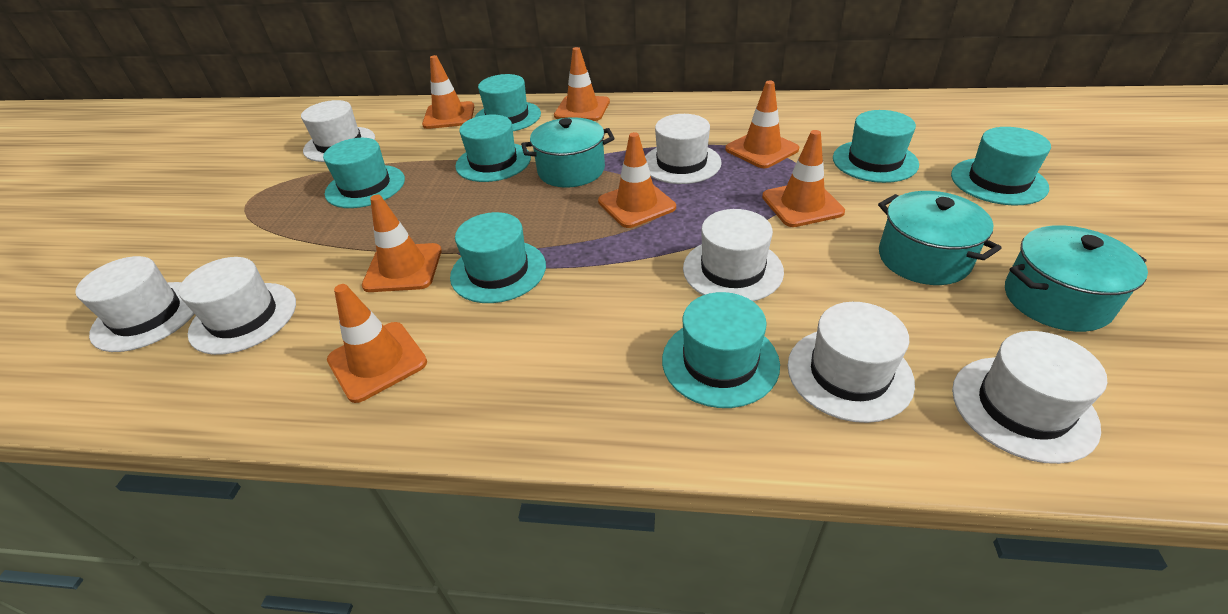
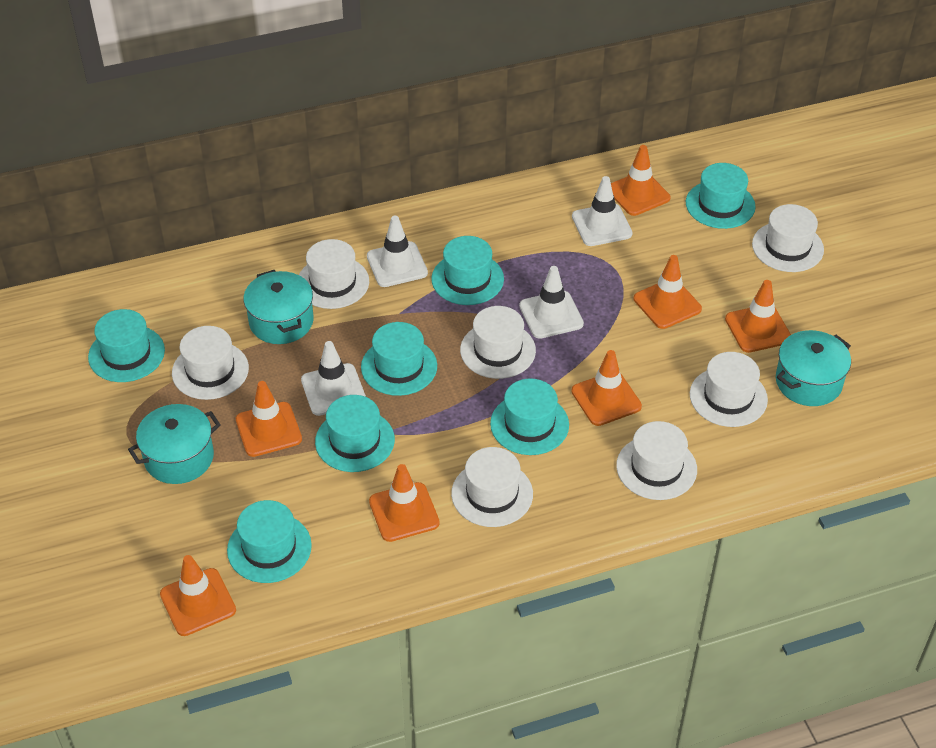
white traffic cone: 0 -> 4

